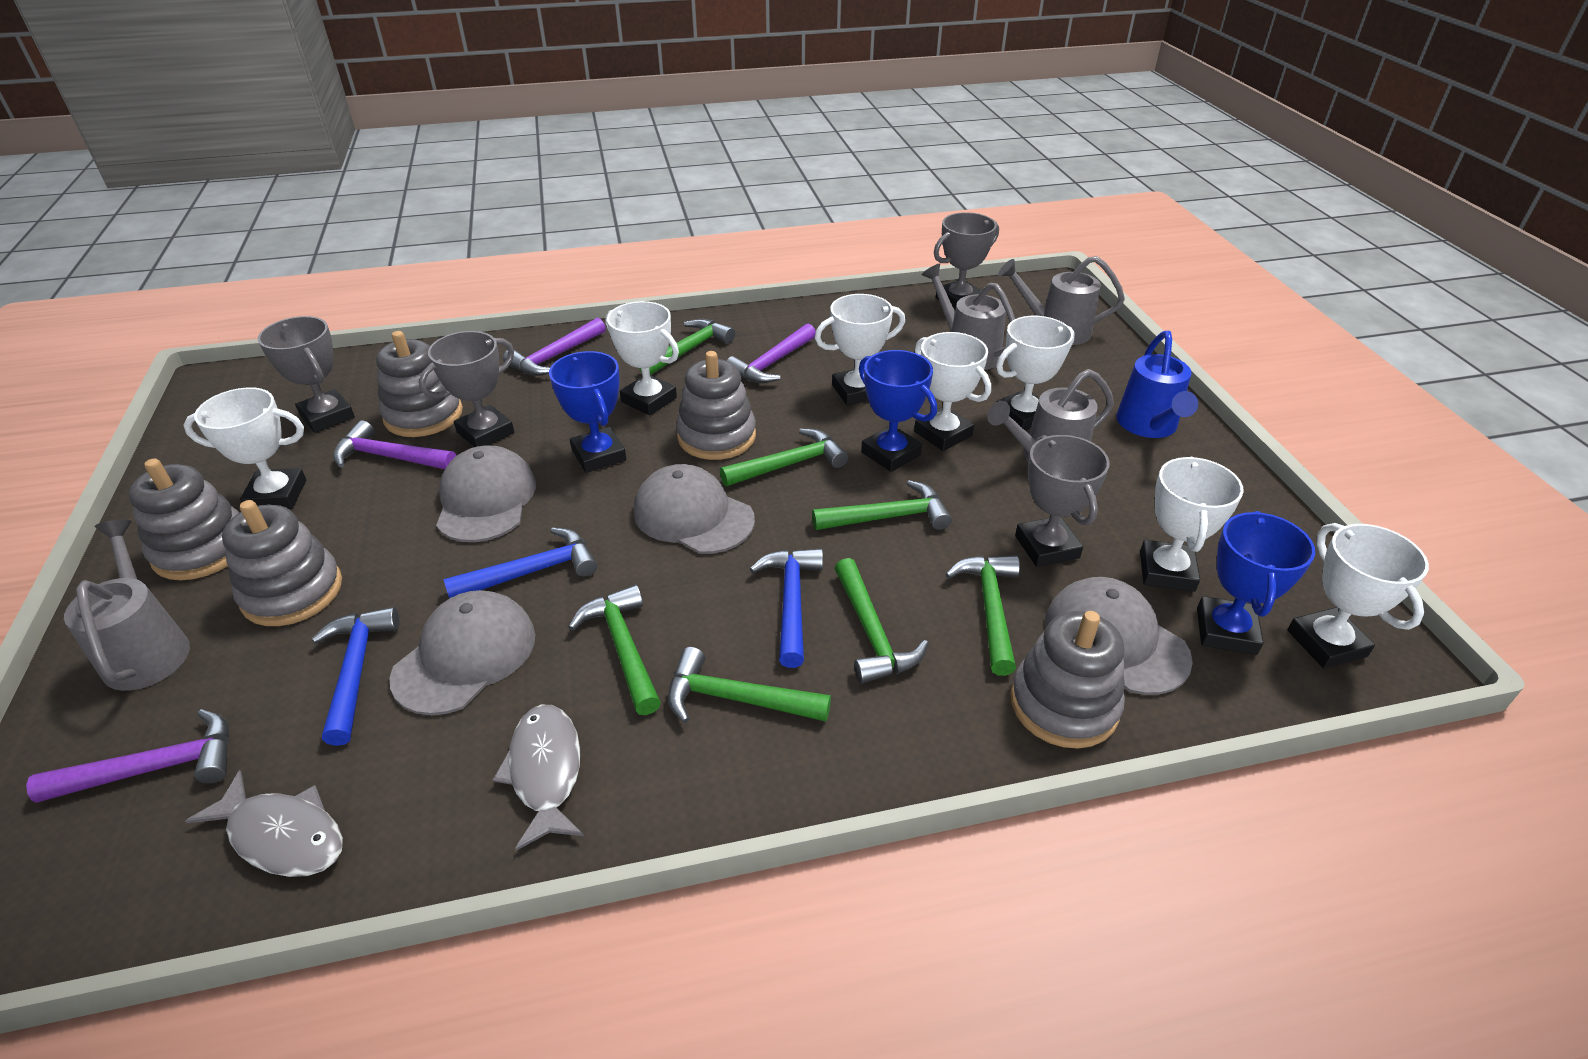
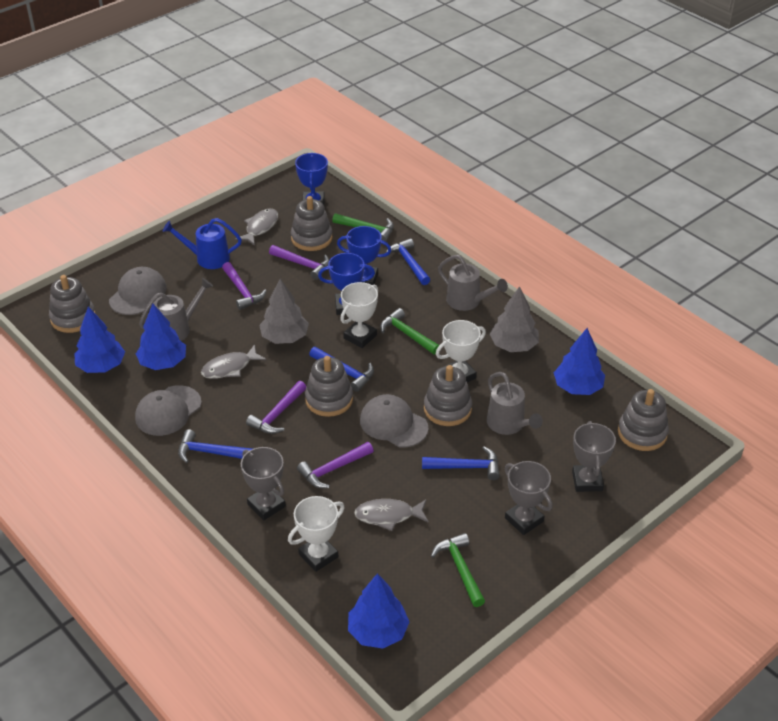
blue hammer: 3 -> 4
blue tree: 0 -> 4
green hammer: 7 -> 3
grey cap: 4 -> 3
grey fish: 2 -> 3
grey tree: 0 -> 2
grey trophy: 4 -> 3
grey watering can: 4 -> 3
white trophy: 7 -> 3

